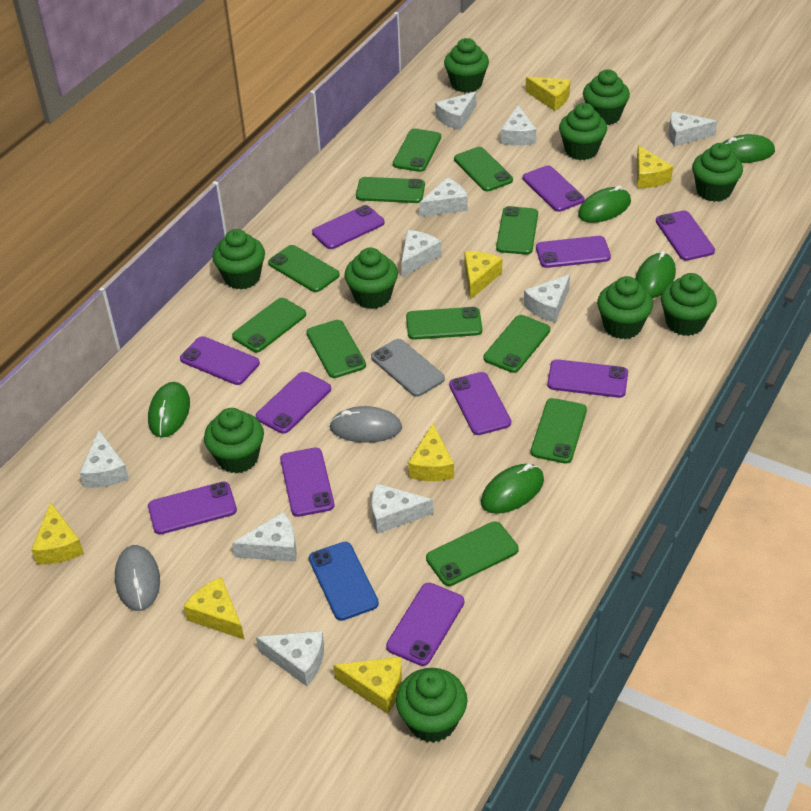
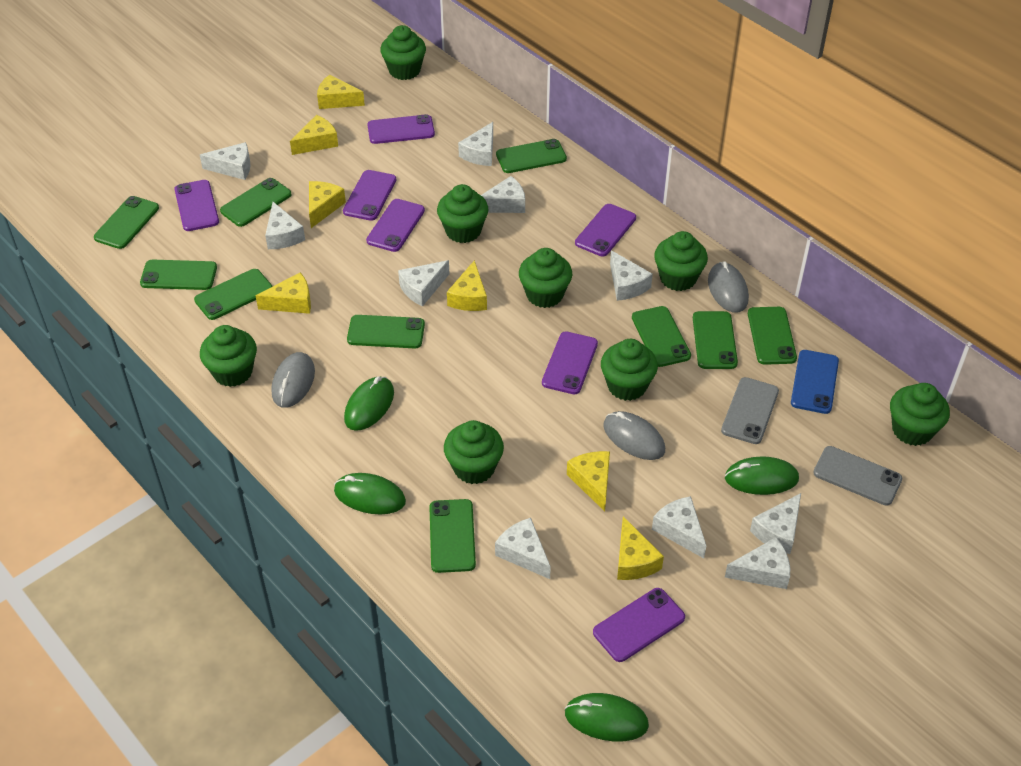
green cupcake: 10 -> 8
green mouse: 5 -> 4
green phone: 11 -> 10
grey mouse: 2 -> 3
grey phone: 1 -> 2
purple phone: 11 -> 7

